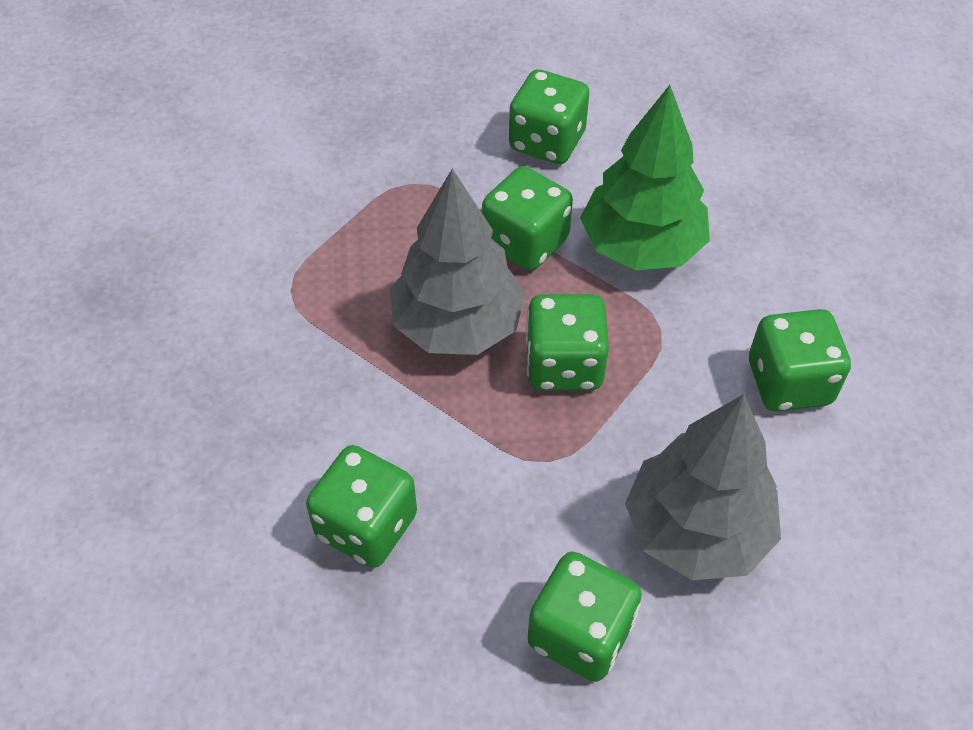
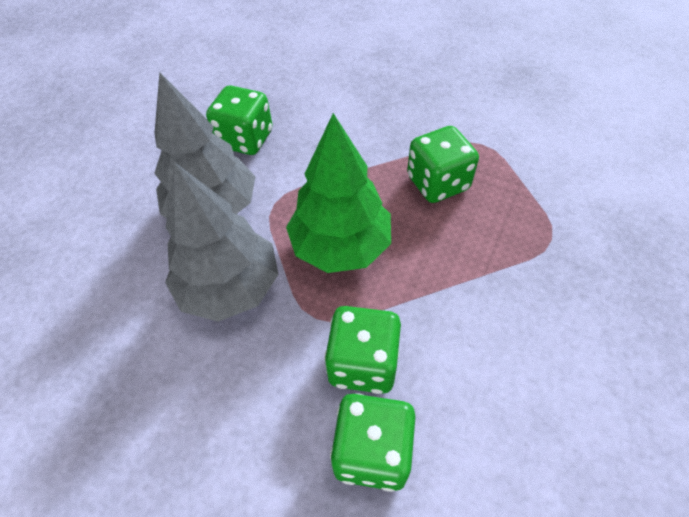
green dice: 6 -> 4

